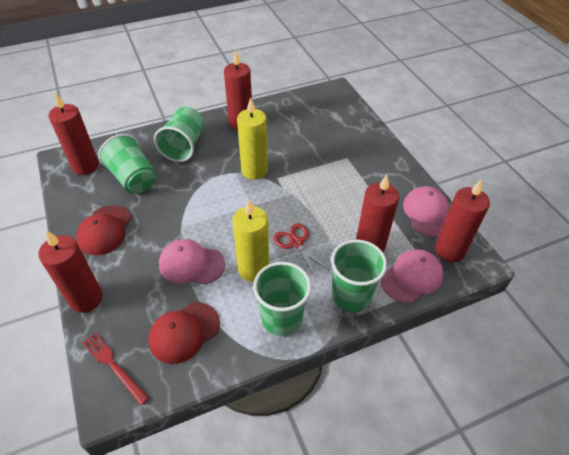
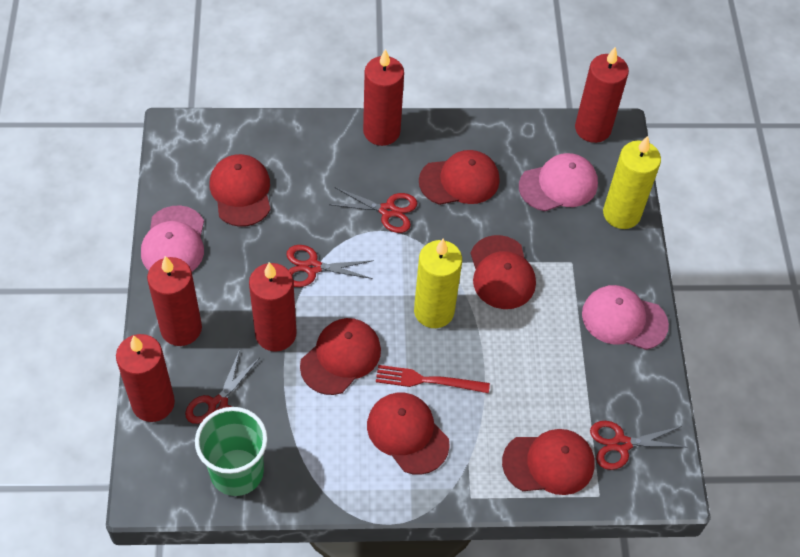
green cup: 4 -> 1
red cap: 2 -> 6
red scissors: 1 -> 4

